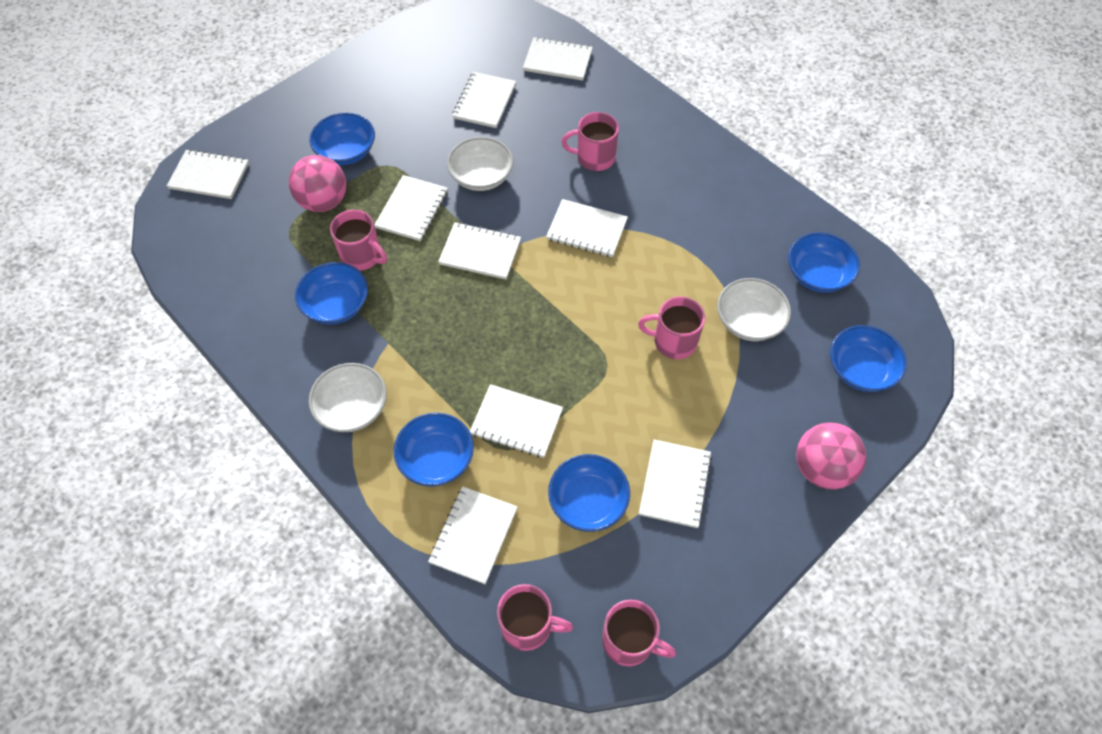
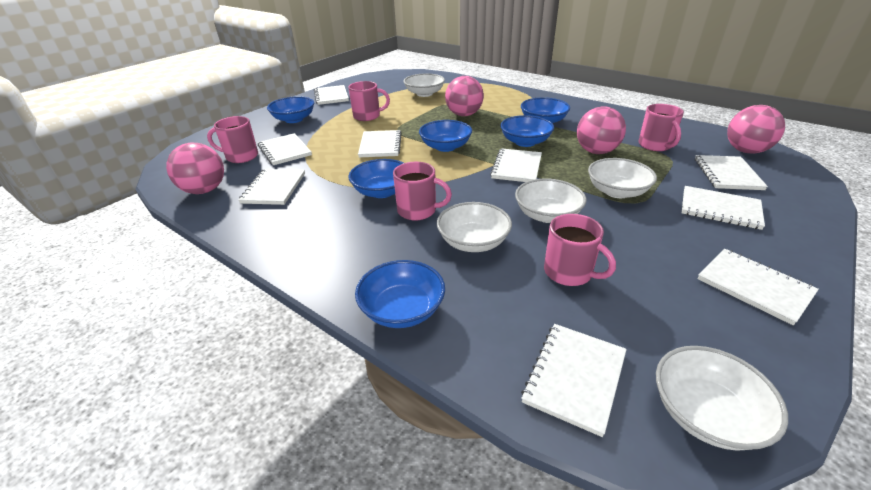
pink ball: 2 -> 4
white bowl: 3 -> 5

